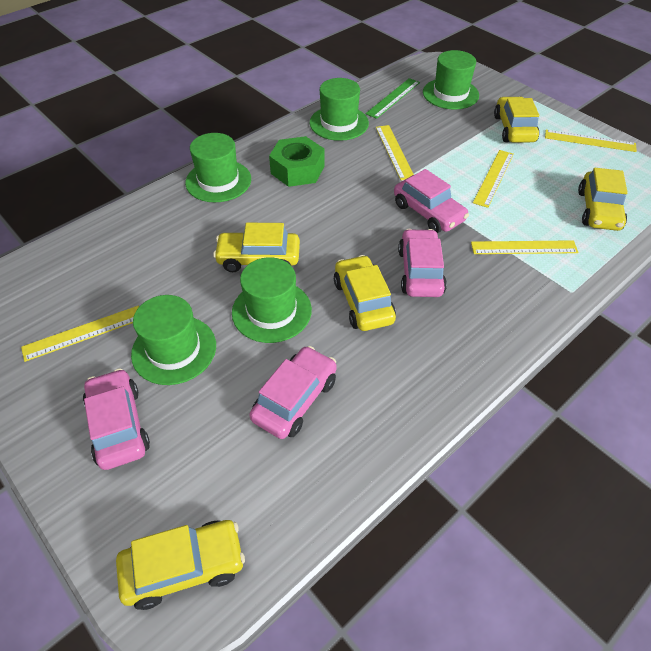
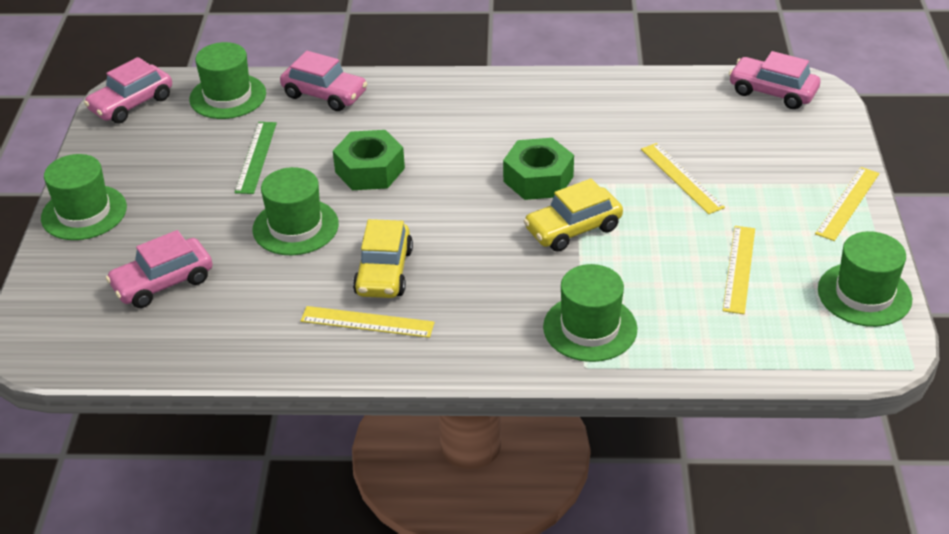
green nut: 1 -> 2
yellow car: 5 -> 2
yellow ruler: 5 -> 4

